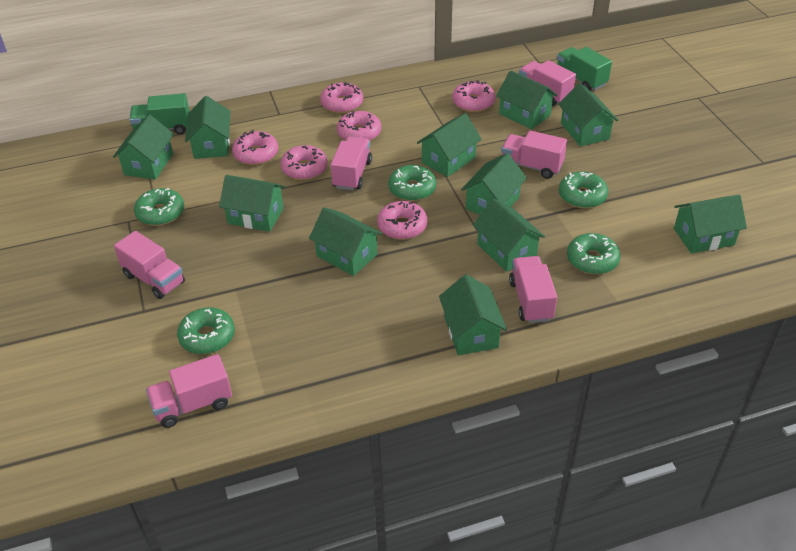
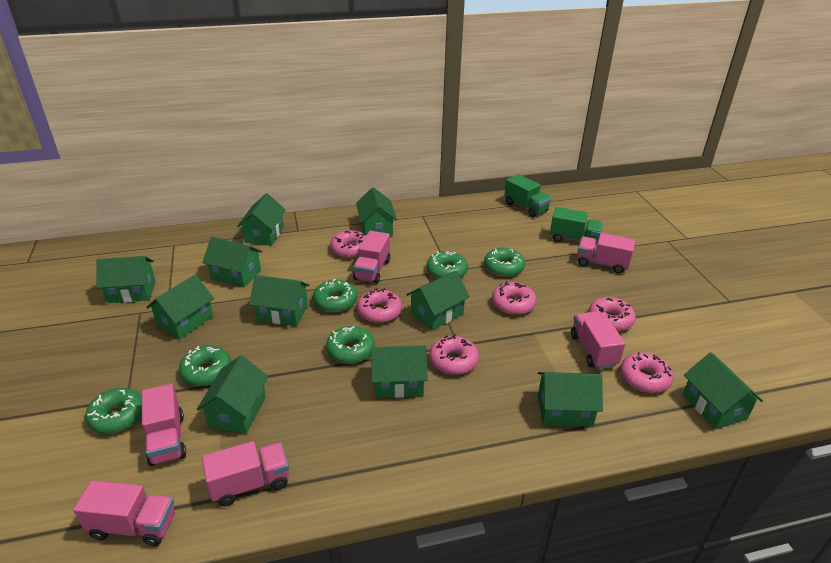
green donut: 5 -> 6

